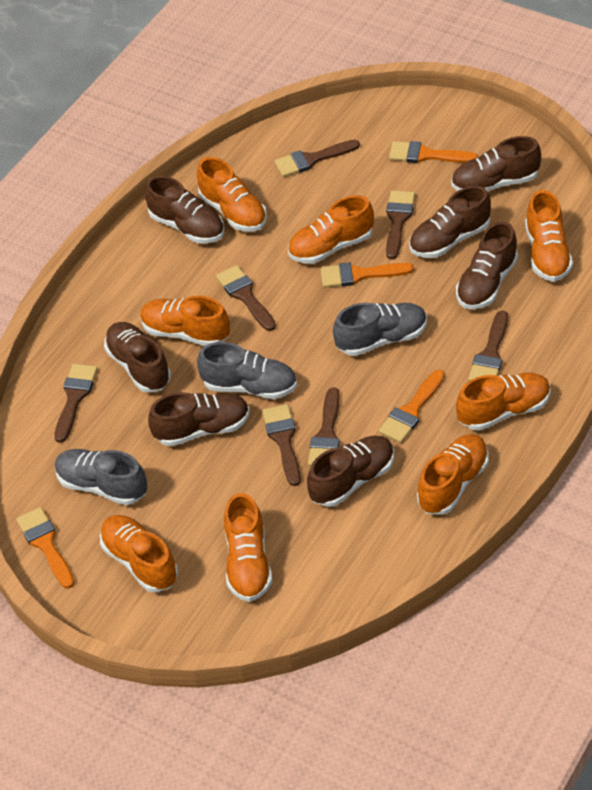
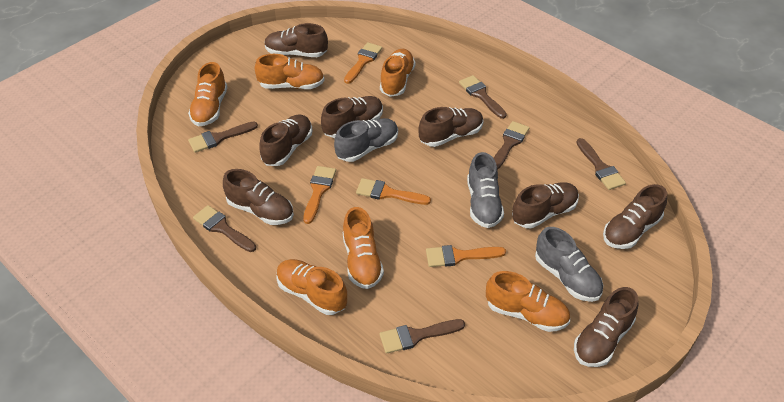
brown brush: 7 -> 6
brown shoe: 7 -> 8
orange shoe: 8 -> 6

